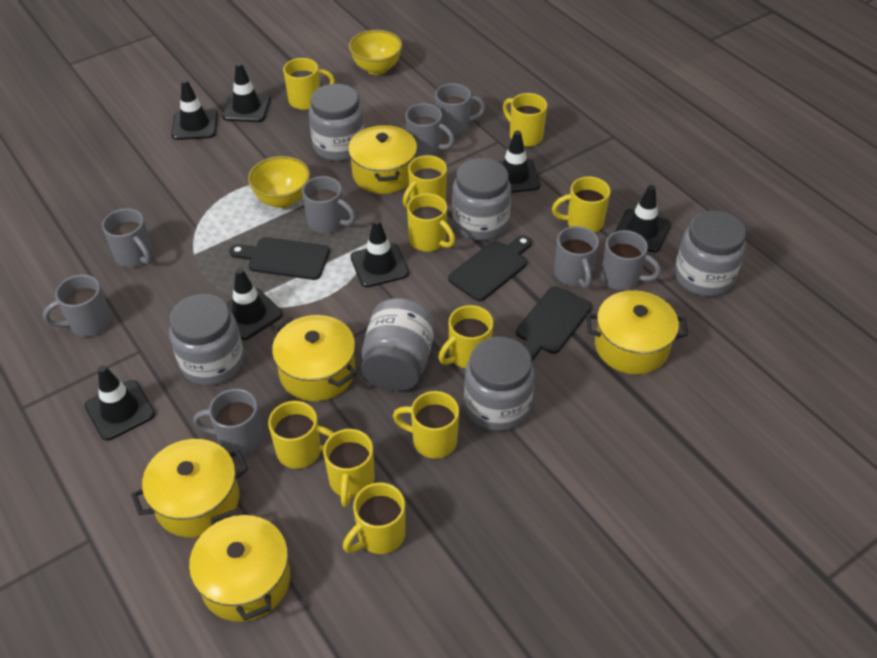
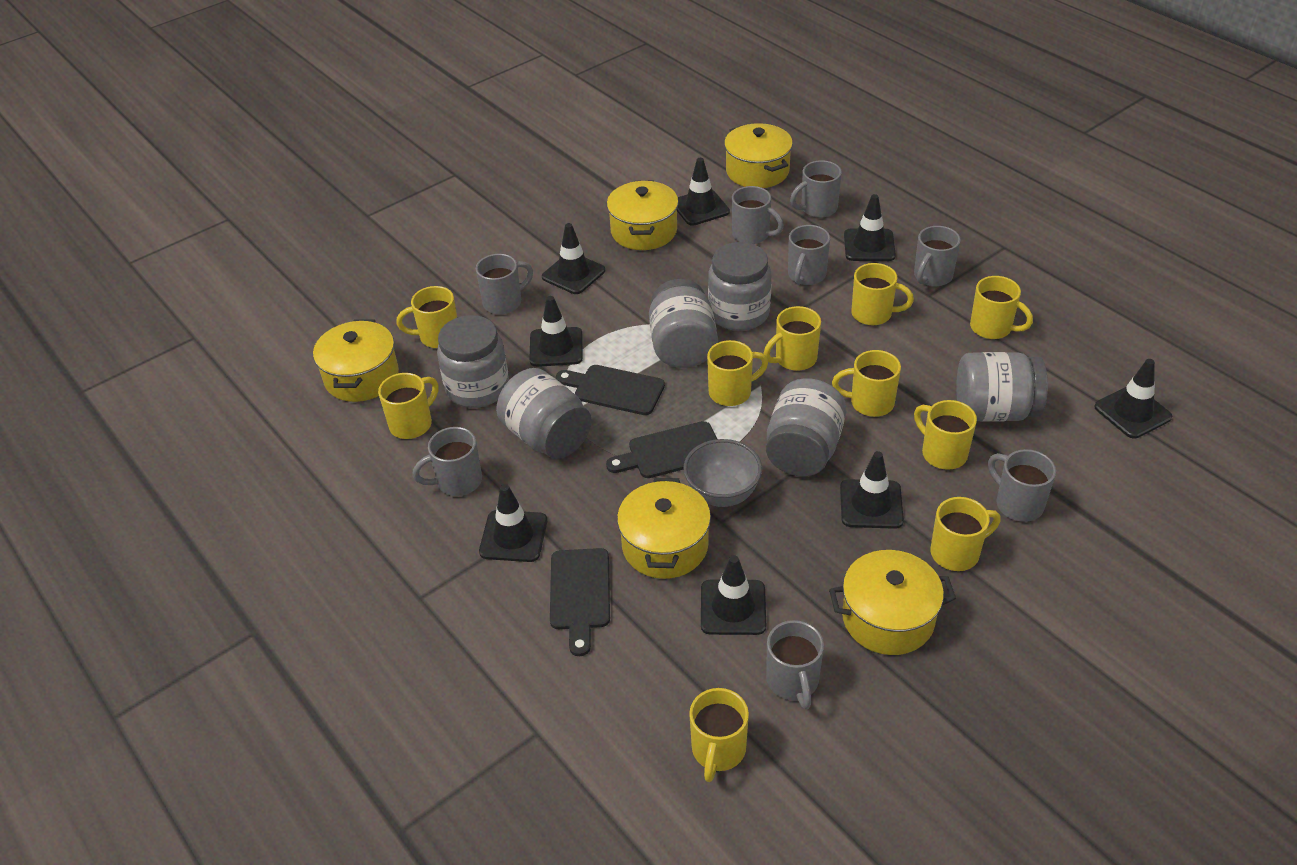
black traffic cone: 7 -> 8
grey bowl: 0 -> 1
yellow bowl: 2 -> 0

